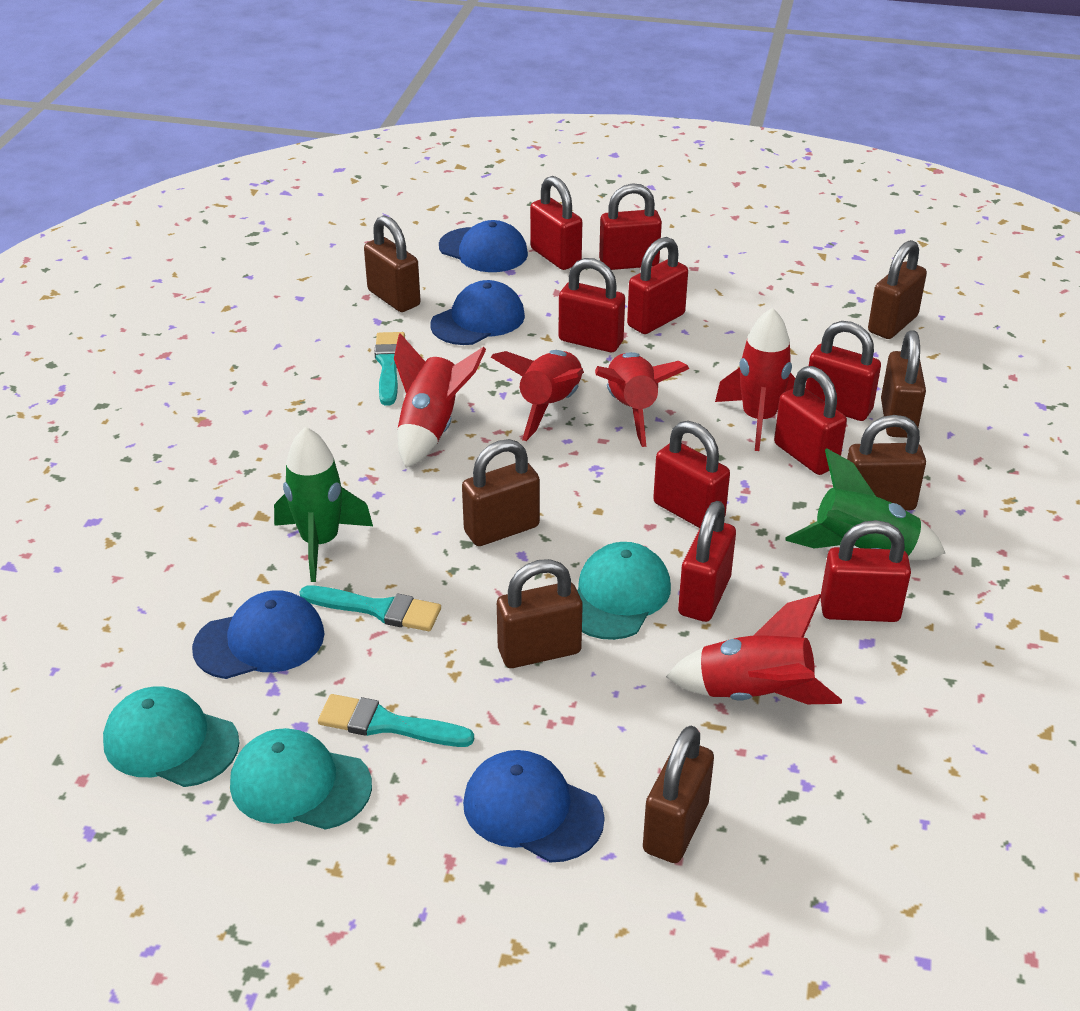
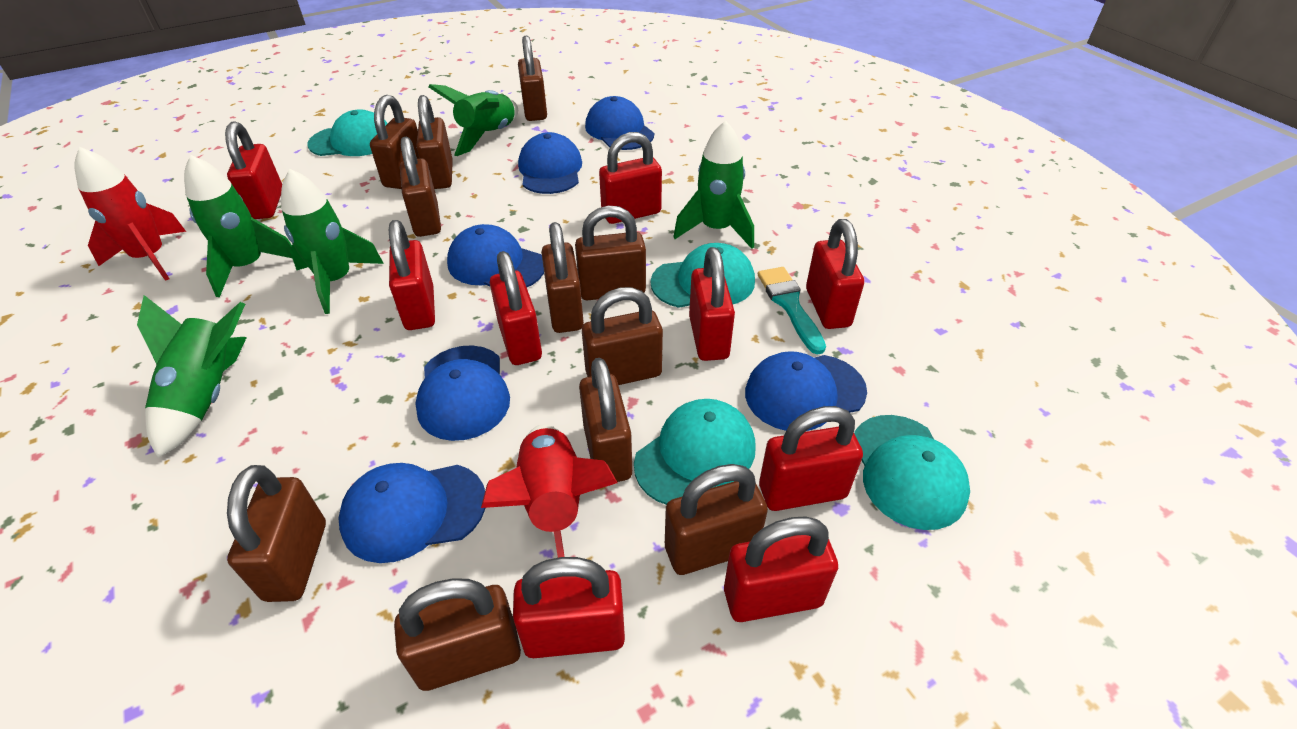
blue cap: 4 -> 6
brown padlock: 7 -> 11
green rocket: 2 -> 5
red rocket: 5 -> 2
turquoise brush: 3 -> 1
turquoise cap: 3 -> 4

